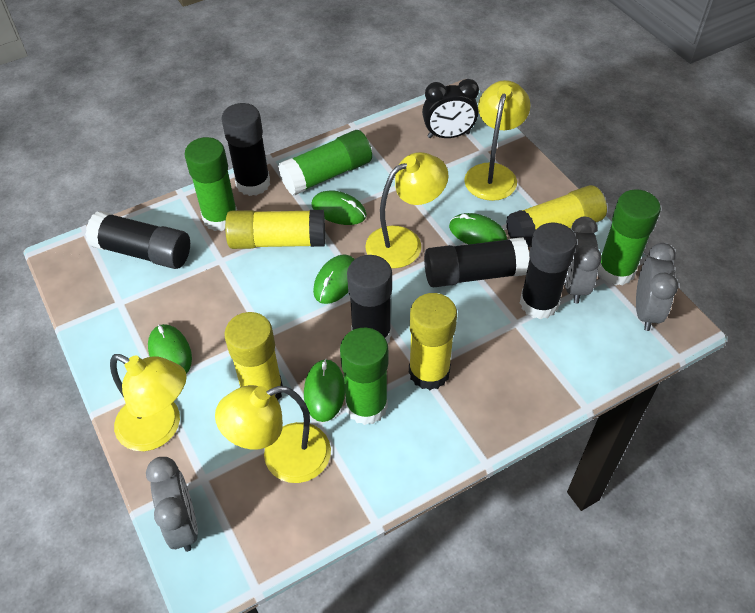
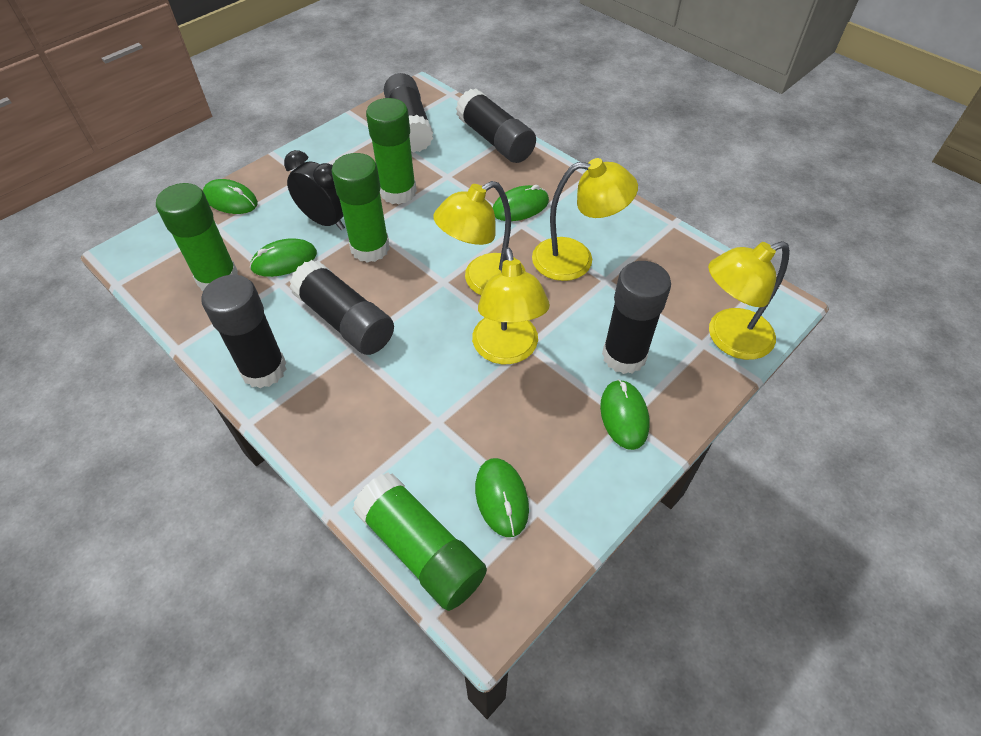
grey clock: 3 -> 0
yellow glue stick: 4 -> 0

